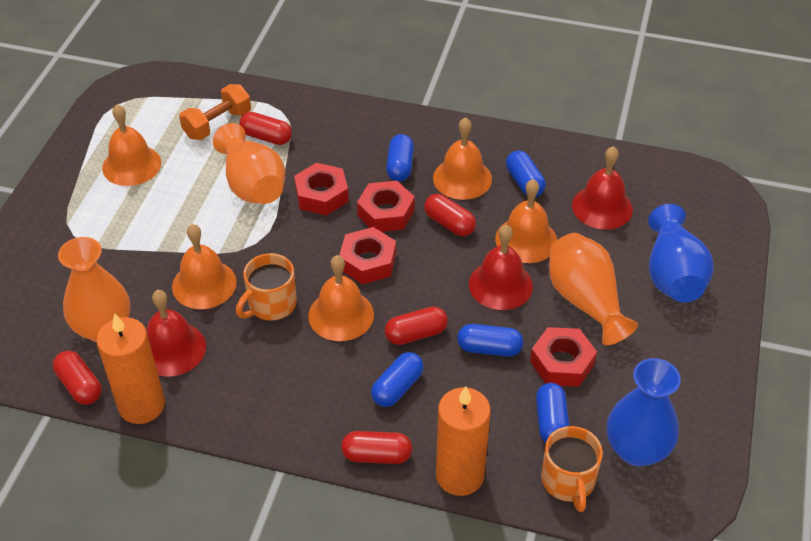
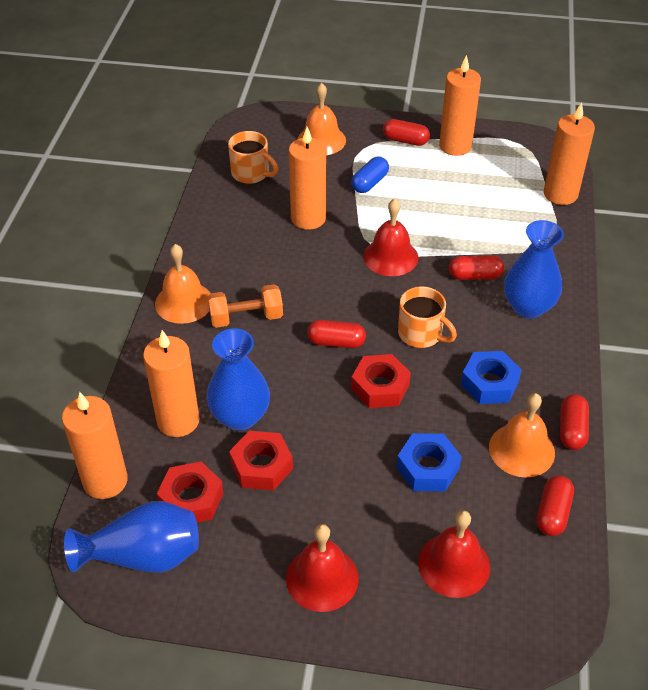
blue capsule: 5 -> 1
blue nut: 0 -> 2
blue vase: 2 -> 3
orange bell: 5 -> 3
orange candle: 2 -> 5
orange vase: 3 -> 0
red nut: 4 -> 3

